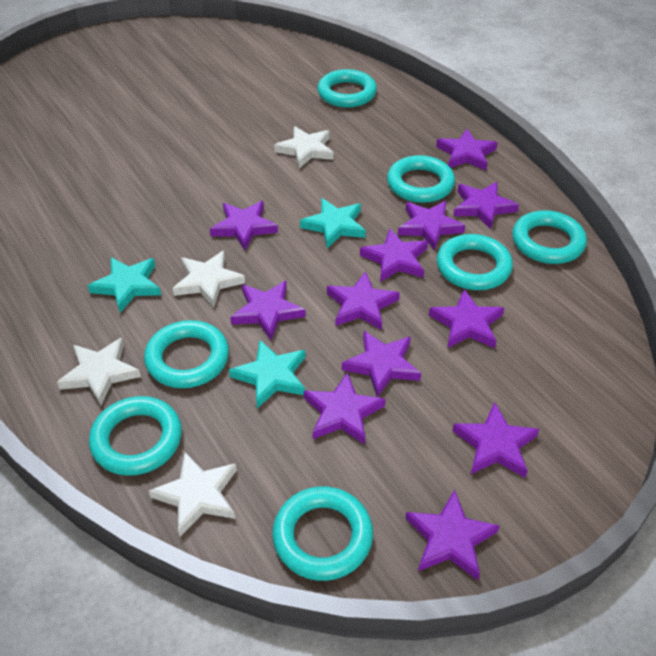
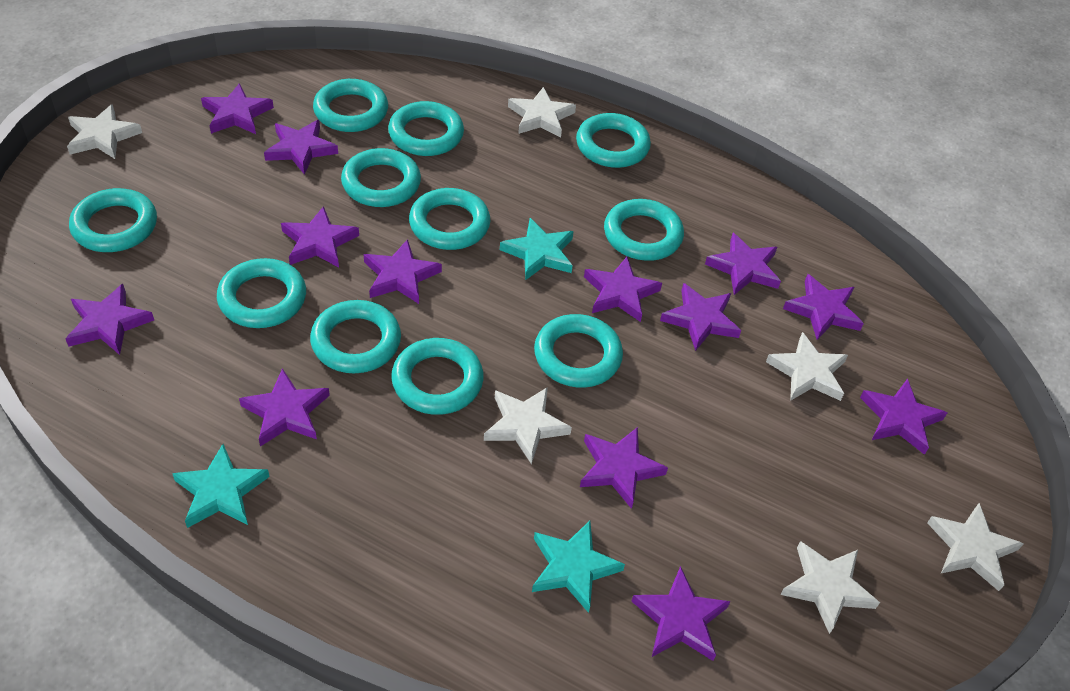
purple star: 12 -> 13
turquoise ring: 7 -> 11
white star: 4 -> 6

